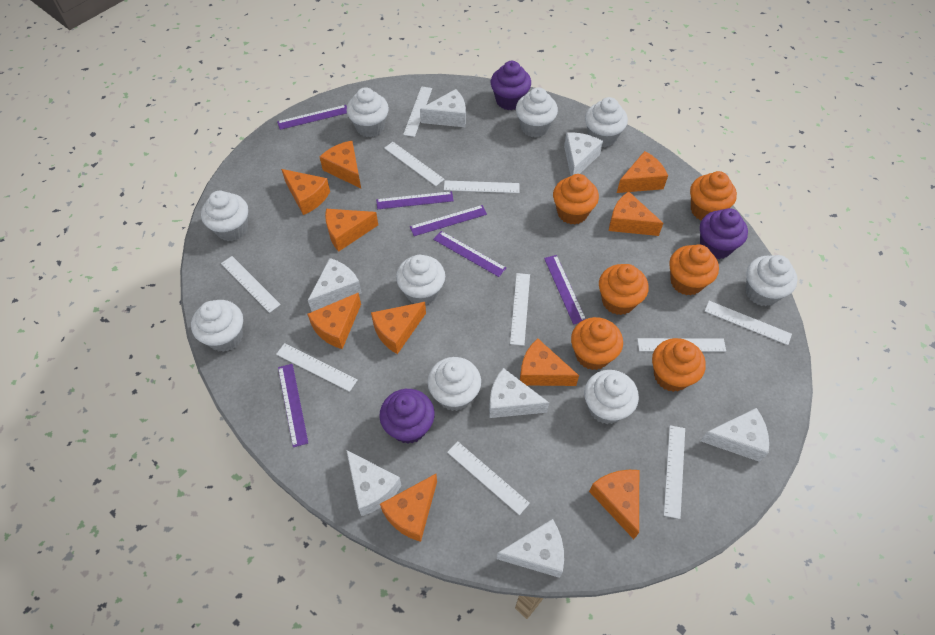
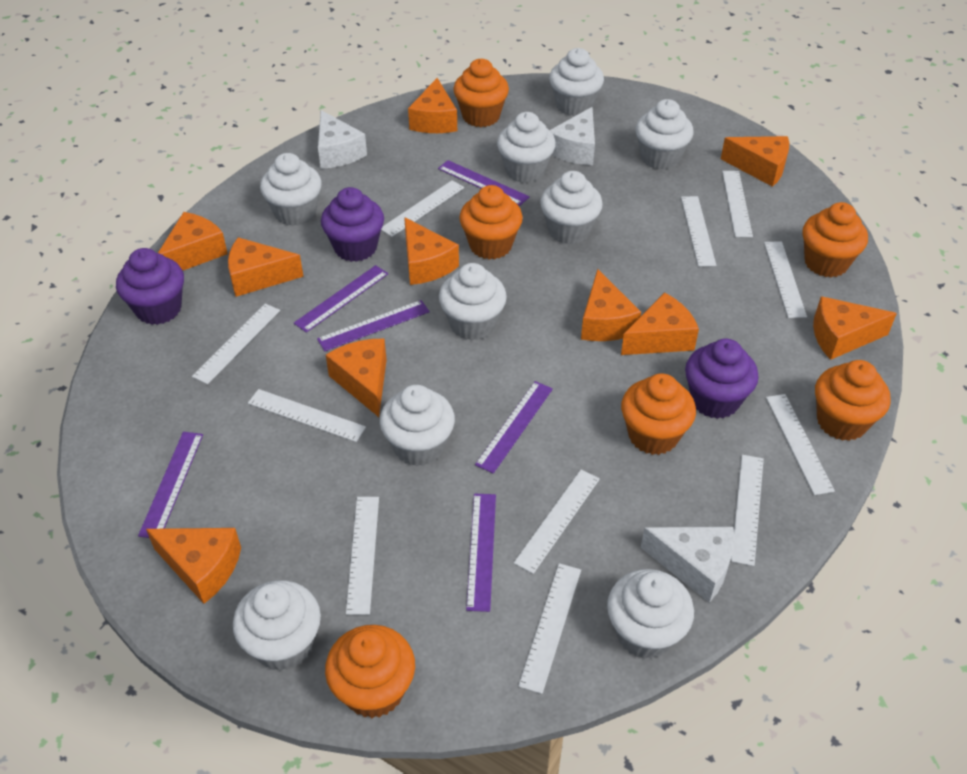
white cheese: 7 -> 3
white ruler: 10 -> 11

